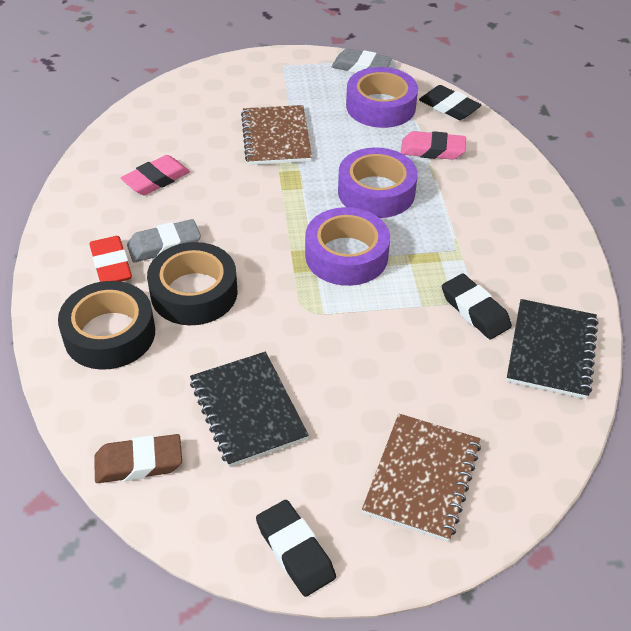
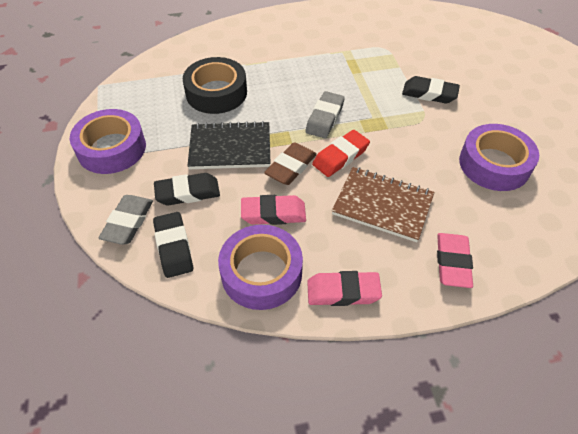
black notebook: 2 -> 1
black tape: 2 -> 1
brown notebook: 2 -> 1
pink eraser: 2 -> 3

